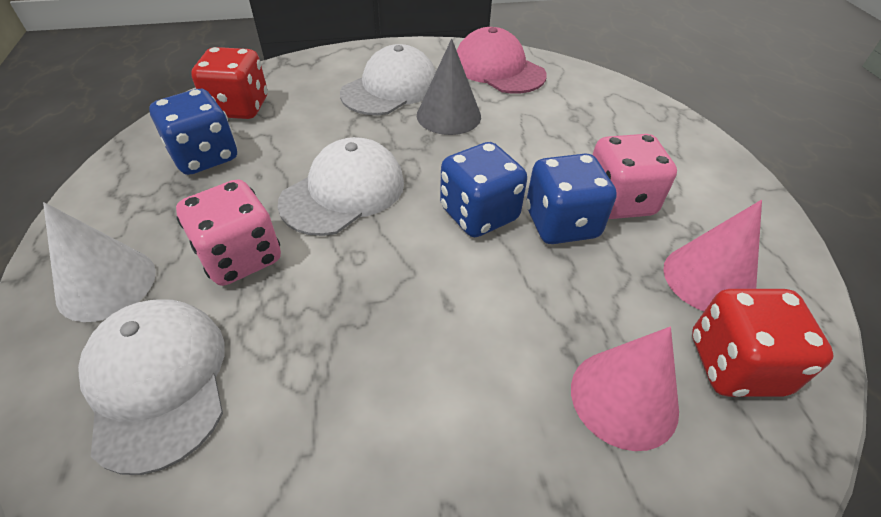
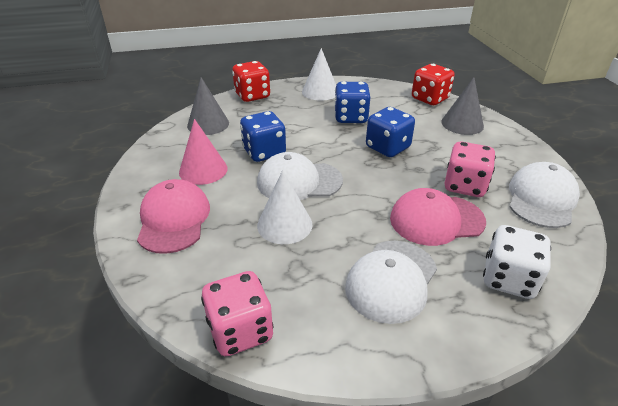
grey cone: 1 -> 2
pink cap: 1 -> 2
pink cone: 2 -> 1
white cone: 1 -> 2
white dice: 0 -> 1

